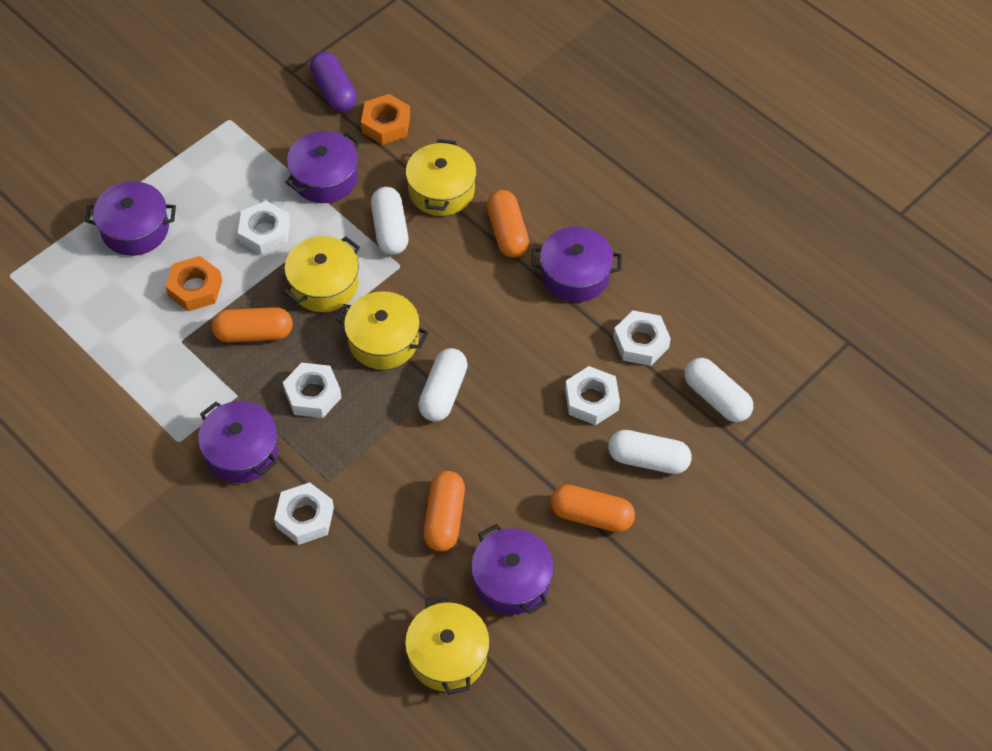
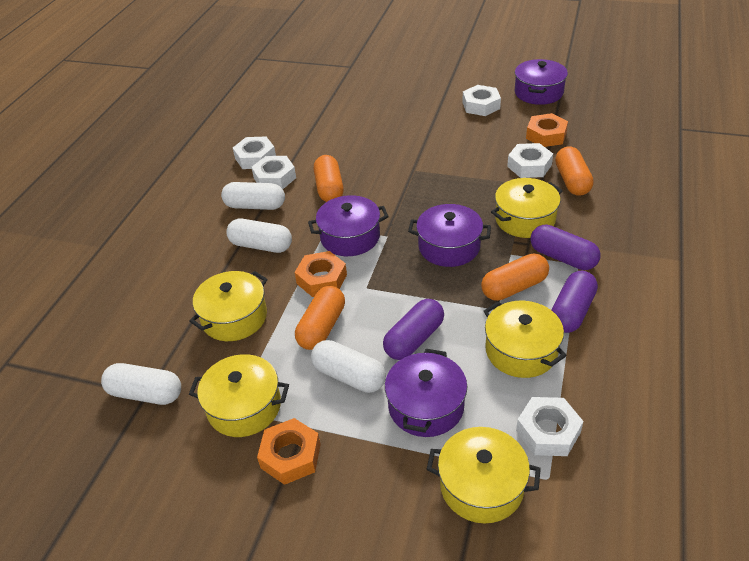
orange nut: 2 -> 3
purple capsule: 1 -> 3
purple pot: 5 -> 4
yellow pot: 4 -> 5

